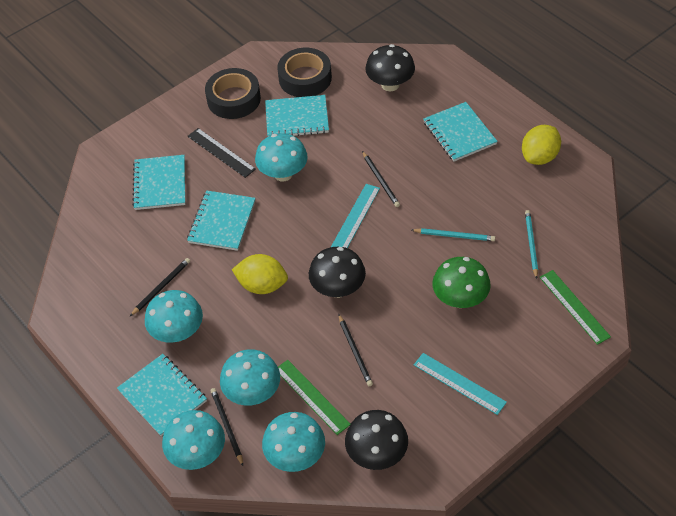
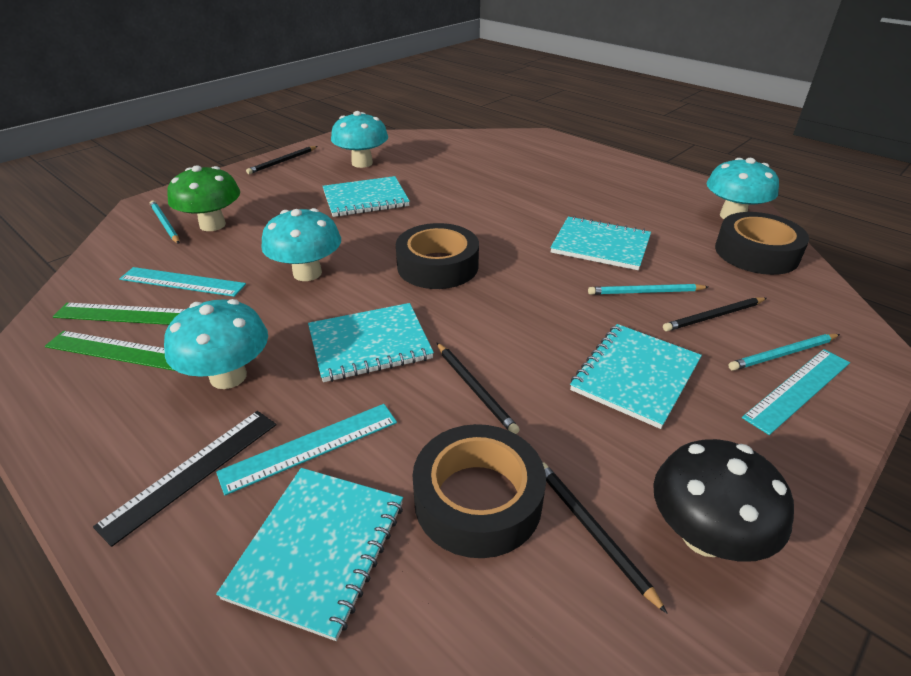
black mushroom: 3 -> 1
black tape: 2 -> 3
turquoise mushroom: 5 -> 4
turquoise pencil: 2 -> 3
turquoise ruler: 2 -> 3
yellow lemon: 2 -> 0

